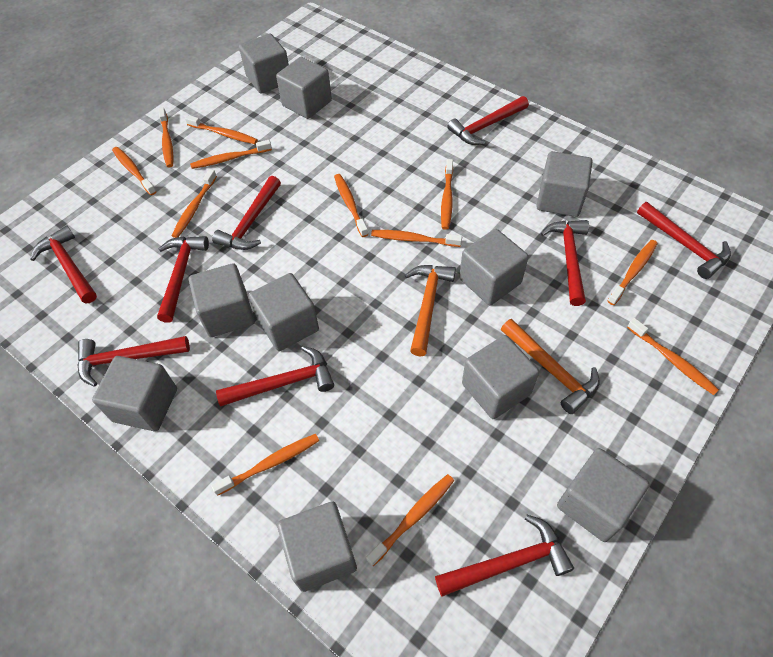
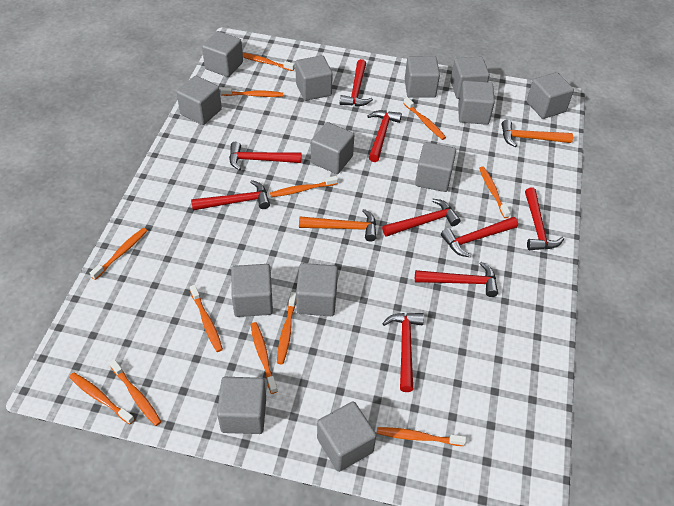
grey cube: 10 -> 13

